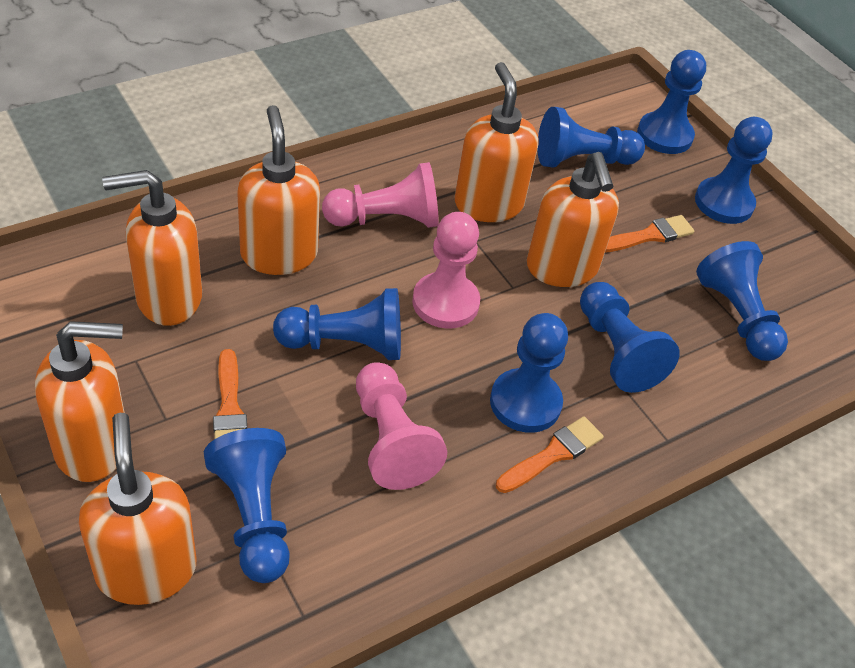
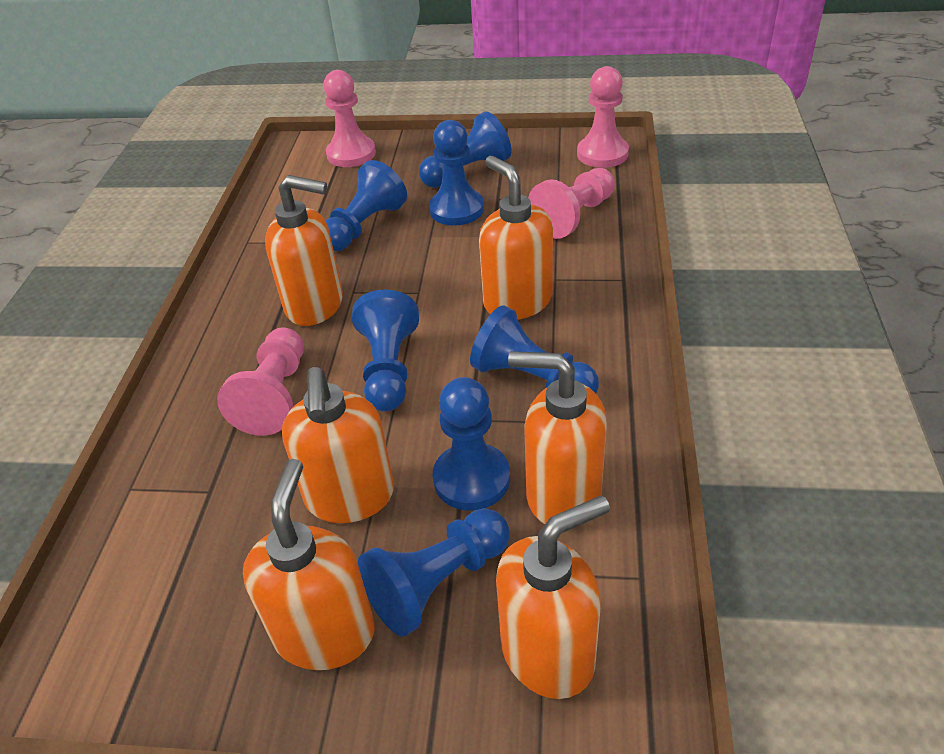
blue pawn: 8 -> 7
orange brush: 3 -> 0
pink pawn: 3 -> 4

